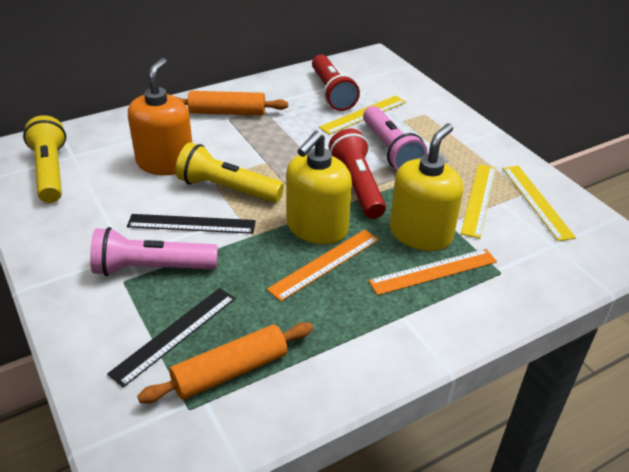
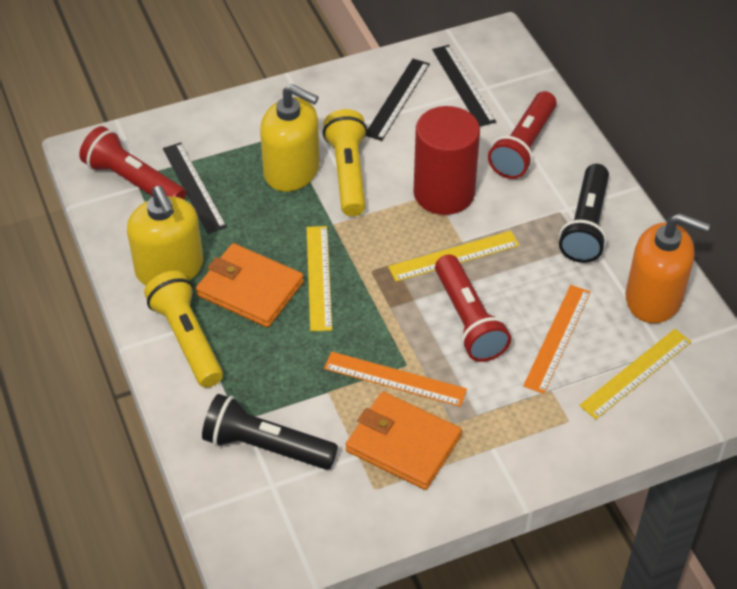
black flashlight: 0 -> 2
black ruler: 2 -> 3
orange rolling pin: 2 -> 0
orange wallet: 0 -> 2
pink flashlight: 2 -> 0
red cylinder: 0 -> 1
red flashlight: 2 -> 3

